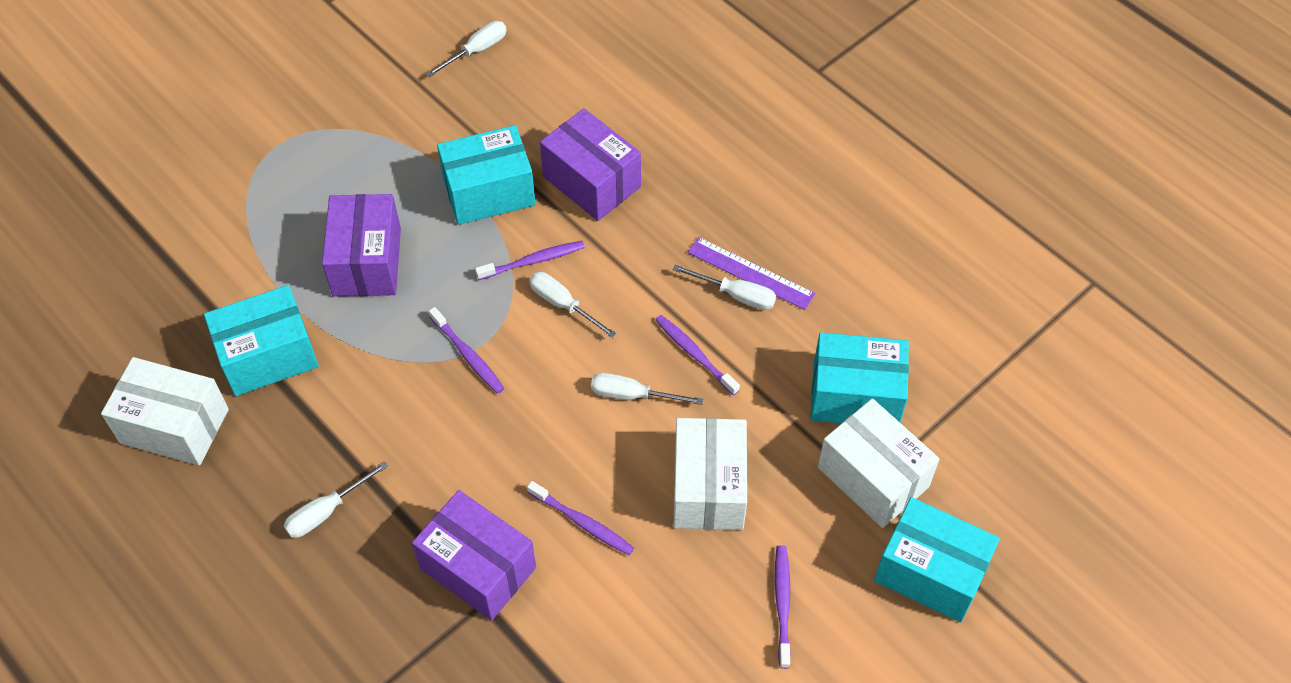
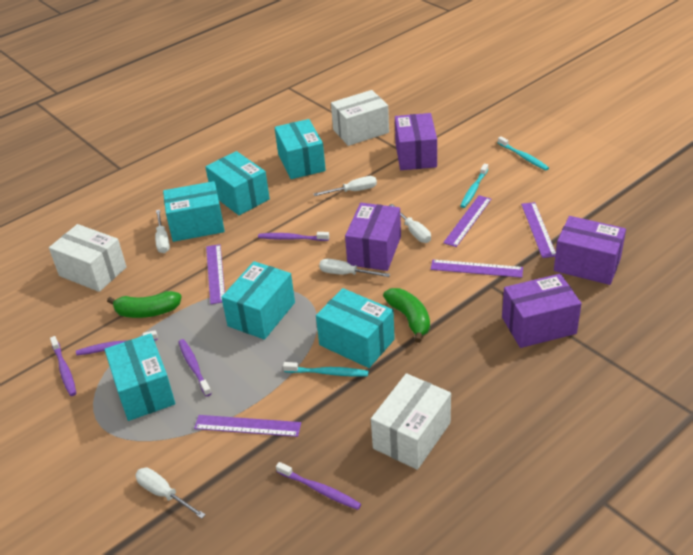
green banana: 0 -> 2
purple box: 3 -> 4
purple ruler: 1 -> 5
turquoise box: 4 -> 6
turquoise toothbrush: 0 -> 3

